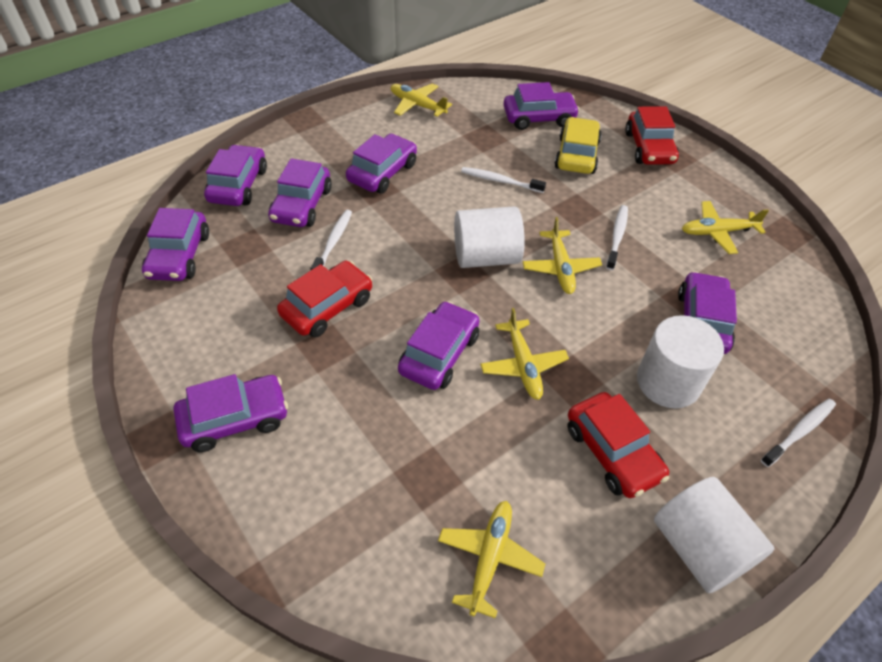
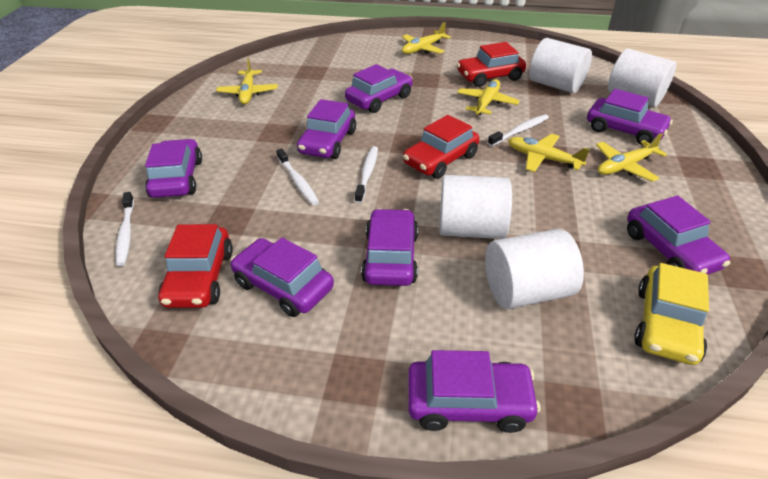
white cylinder: 3 -> 4

